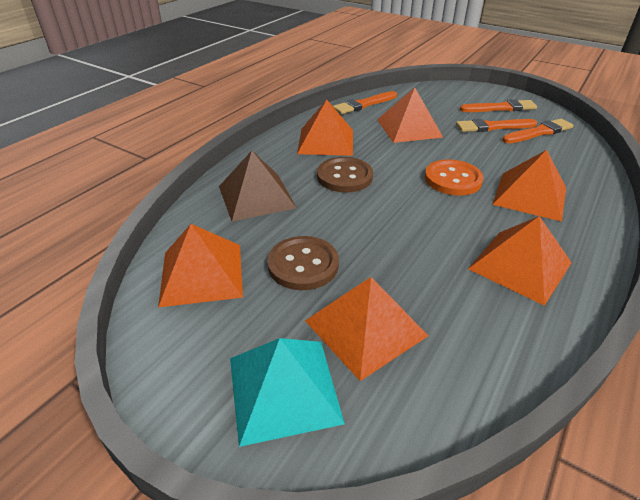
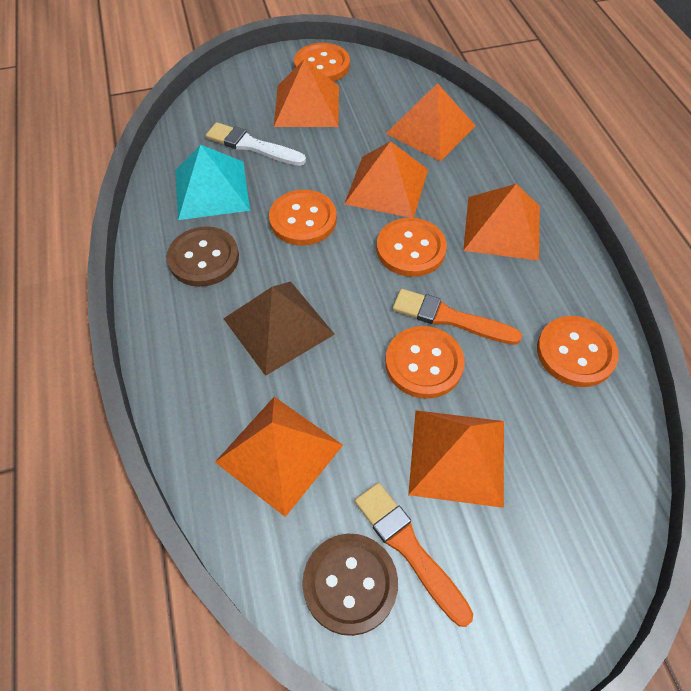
orange brush: 4 -> 2
orange button: 1 -> 5
white brush: 0 -> 1

